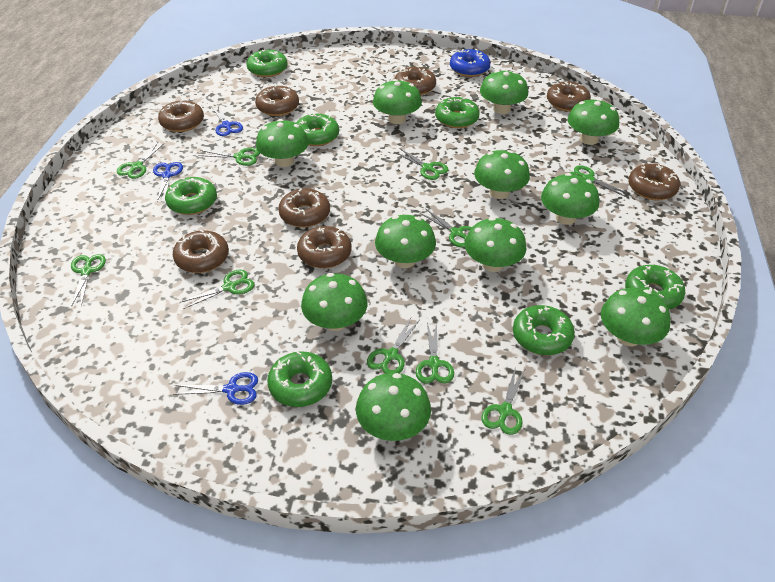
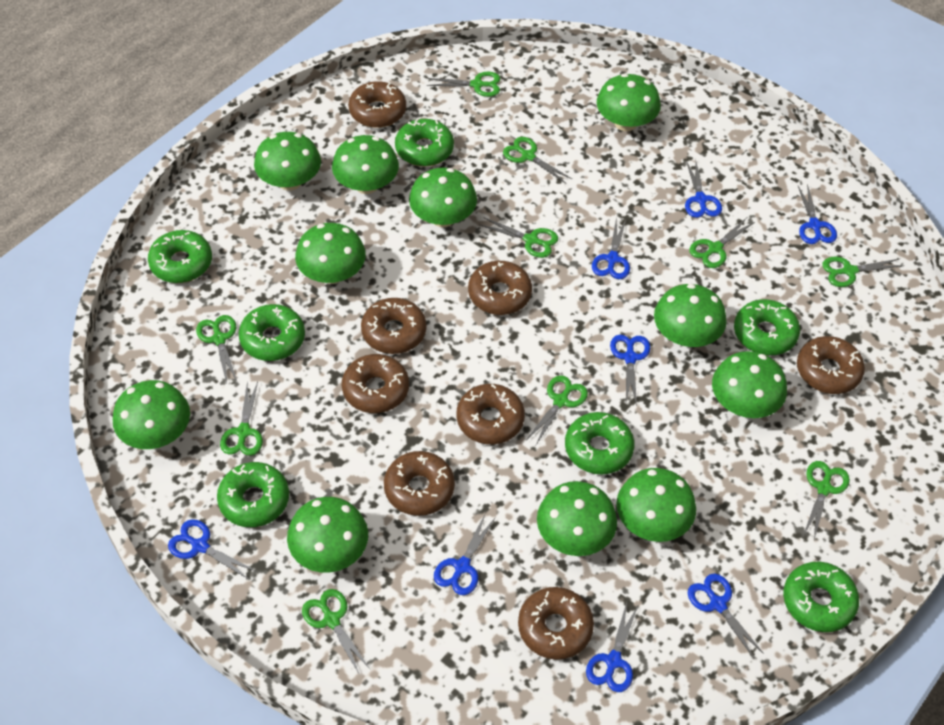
blue donut: 1 -> 0
blue scissors: 3 -> 8

